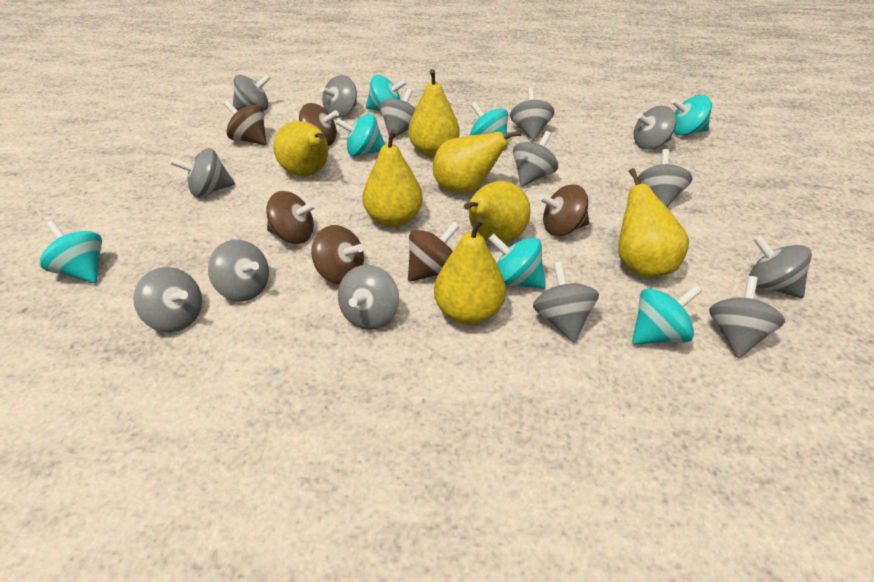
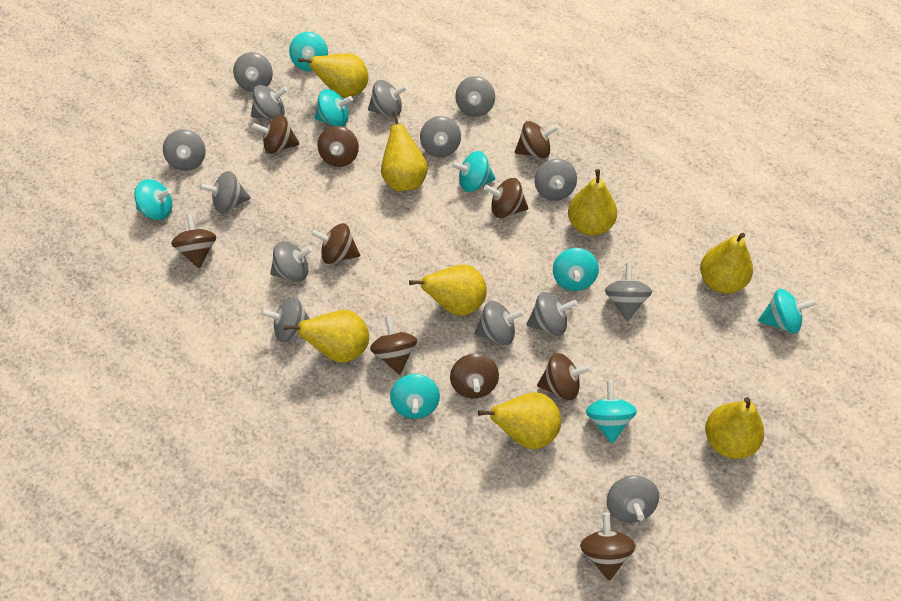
brown spinning top: 6 -> 10
turquoise spinning top: 7 -> 8
yellow pear: 7 -> 8

